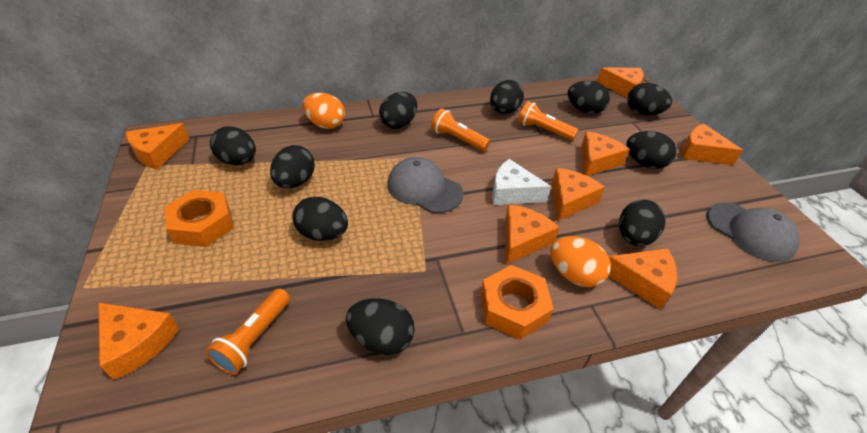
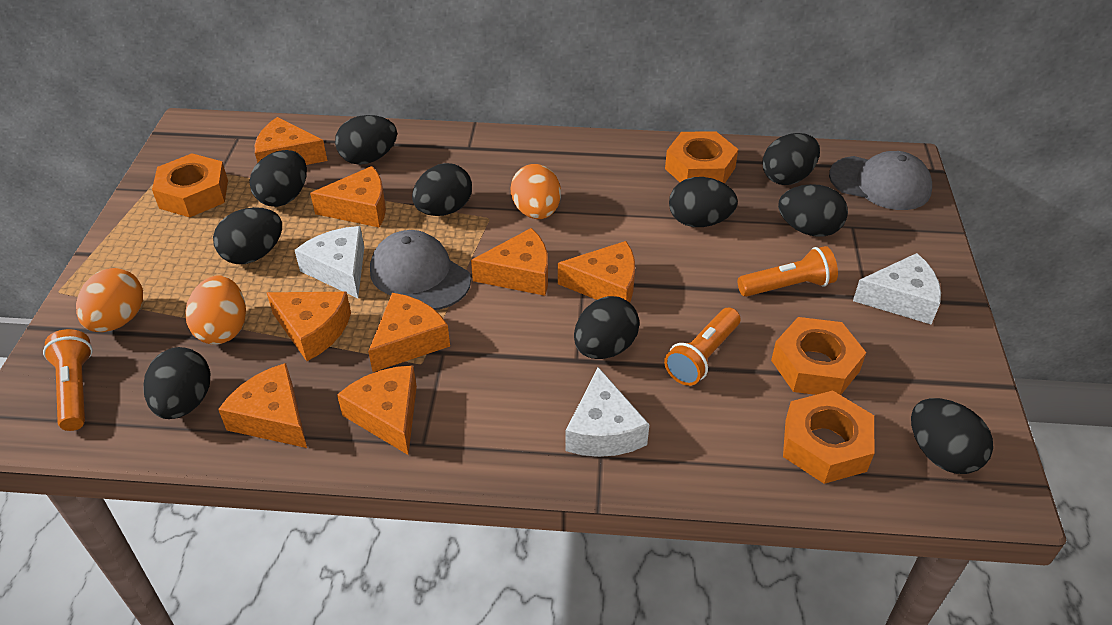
orange egg: 2 -> 3
orange nut: 2 -> 4
white cheese: 1 -> 3

